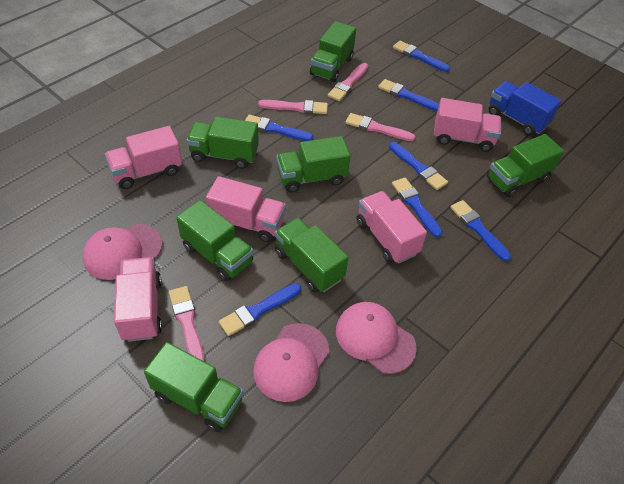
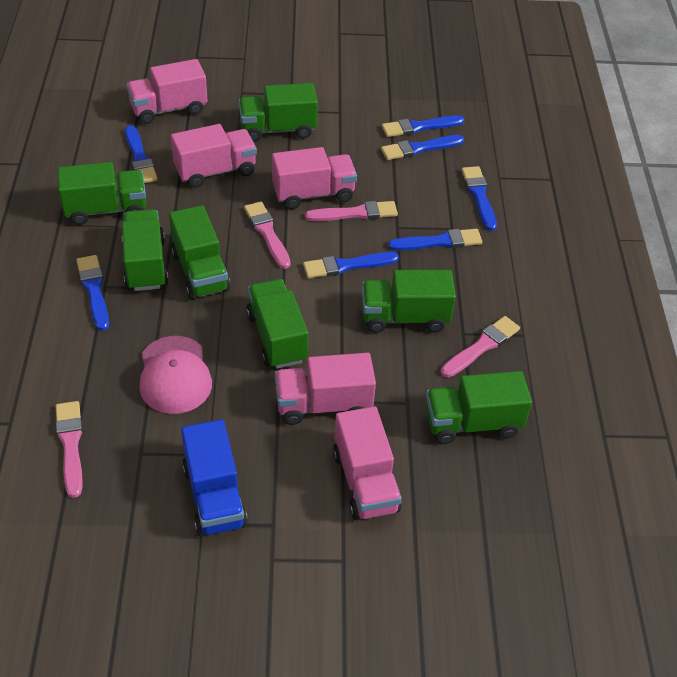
pink cap: 3 -> 1

